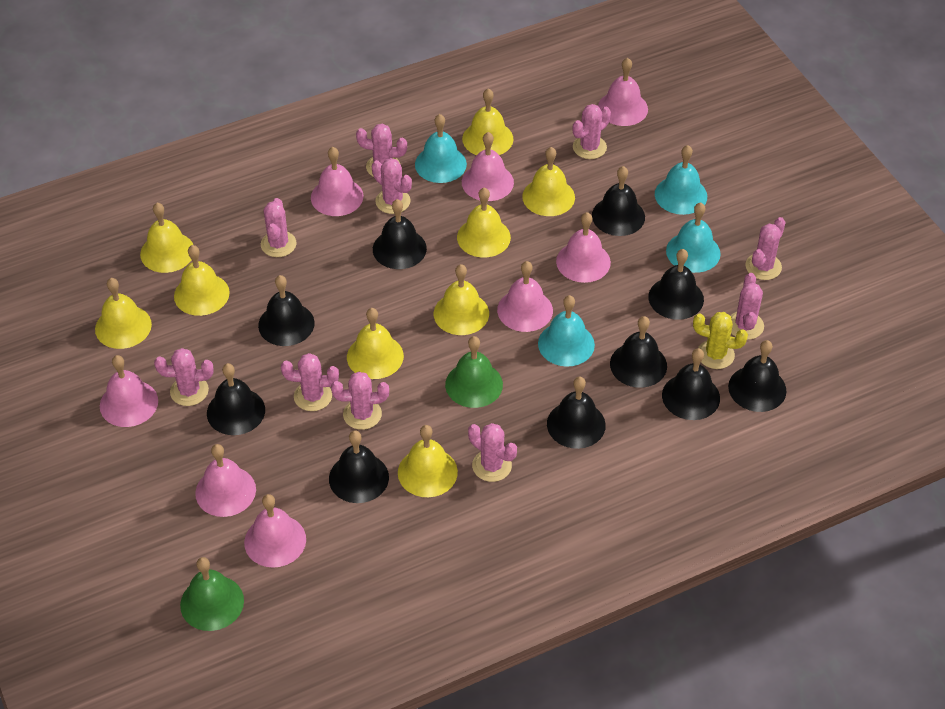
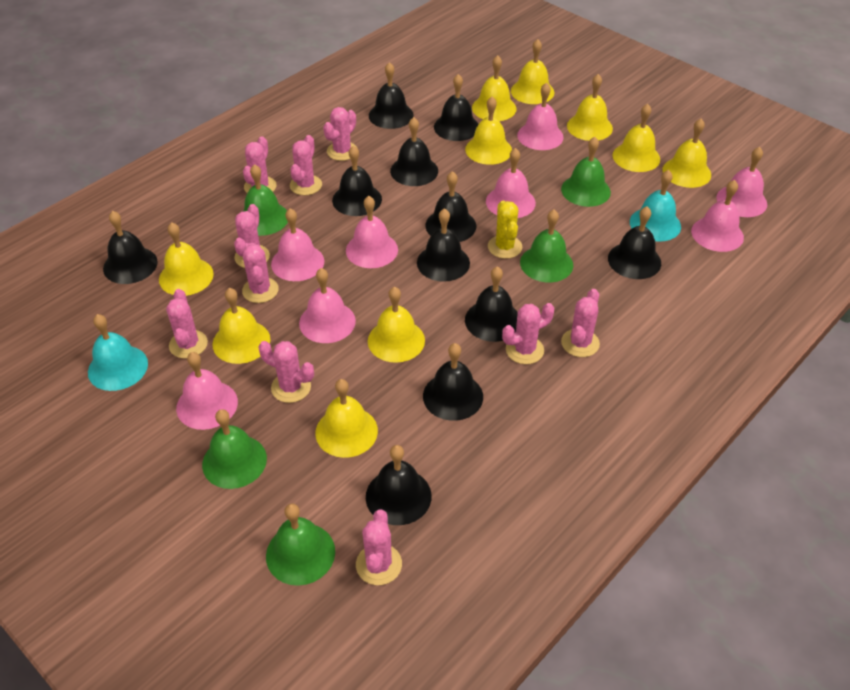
black bell: 10 -> 11
green bell: 2 -> 5
turquoise bell: 4 -> 2
yellow bell: 9 -> 10

